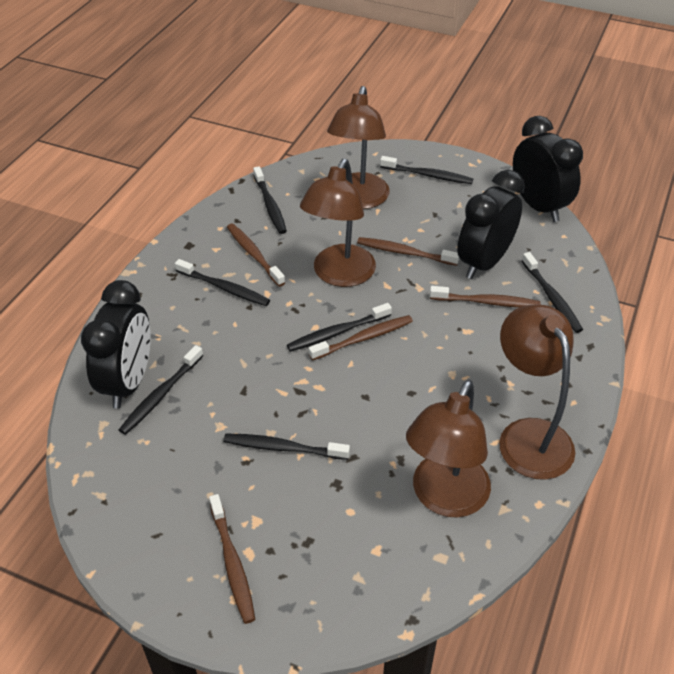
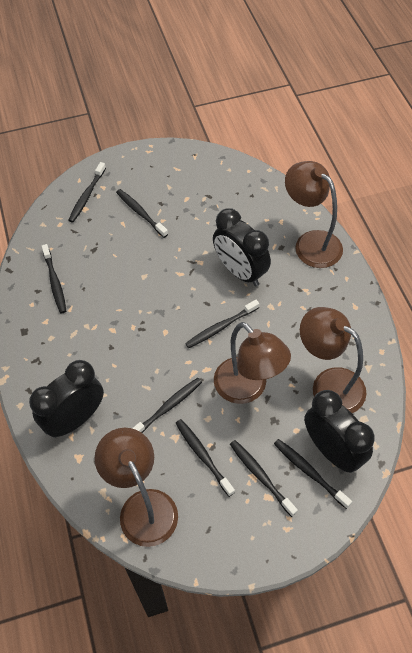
black toothbrush: 7 -> 8
brown toothbrush: 5 -> 0

